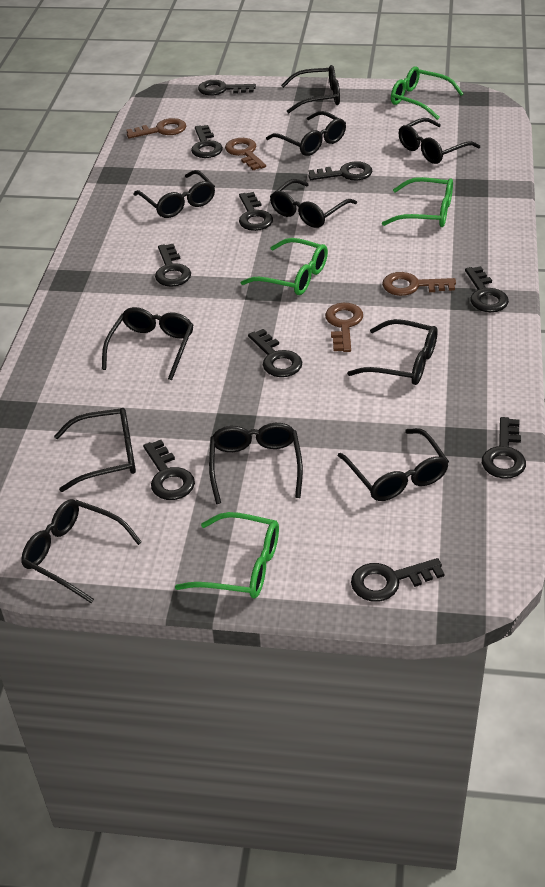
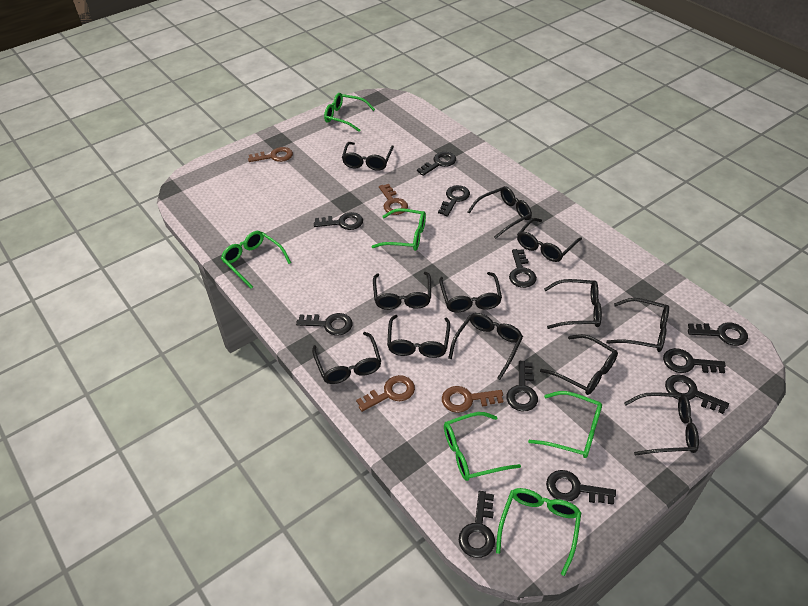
black glasses: 11 -> 12
black key: 10 -> 11
green glasses: 4 -> 6

